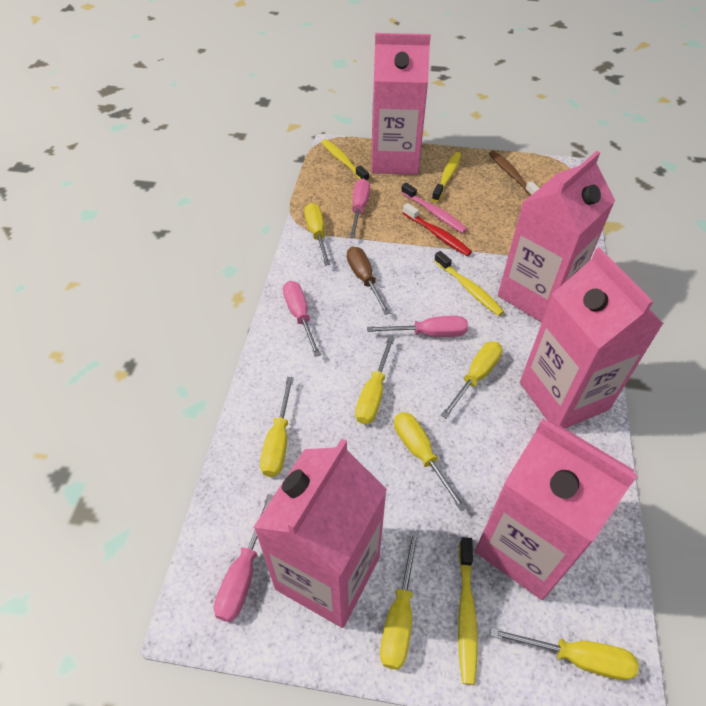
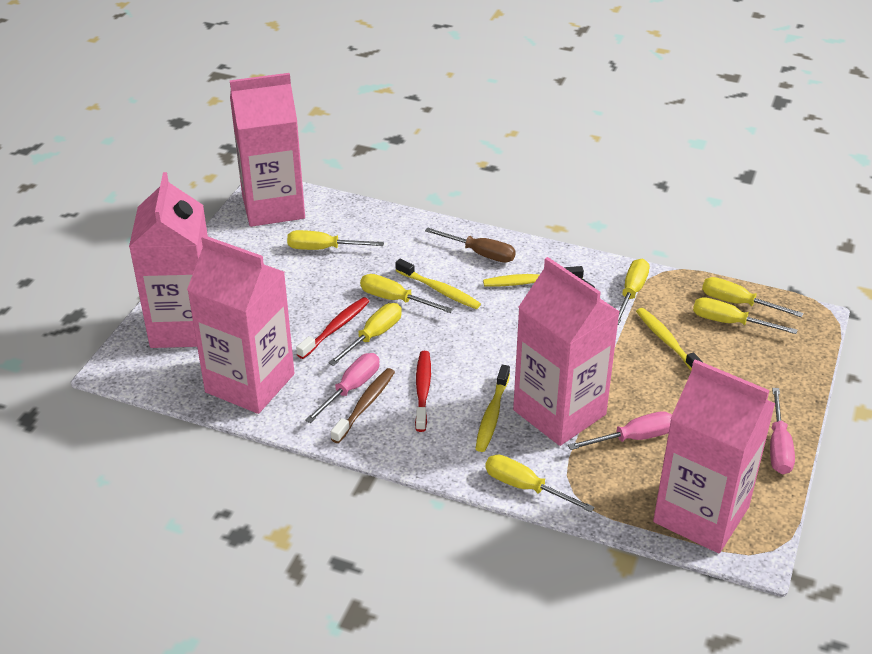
pink screwdriver: 4 -> 3
pink toothbrush: 1 -> 0
red toothbrush: 1 -> 2

